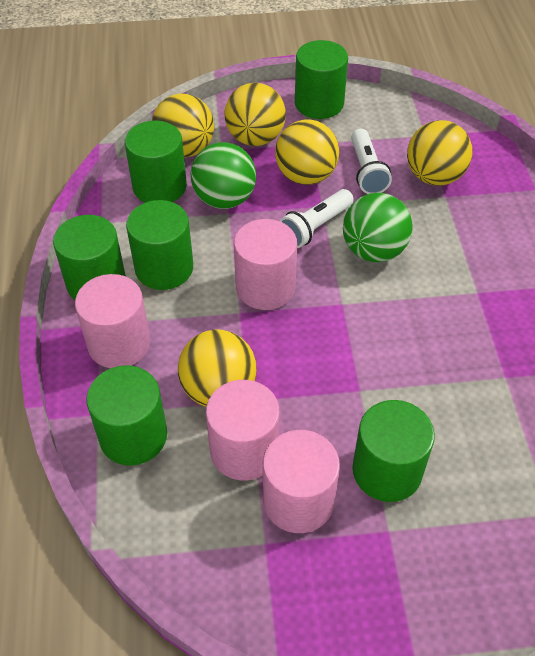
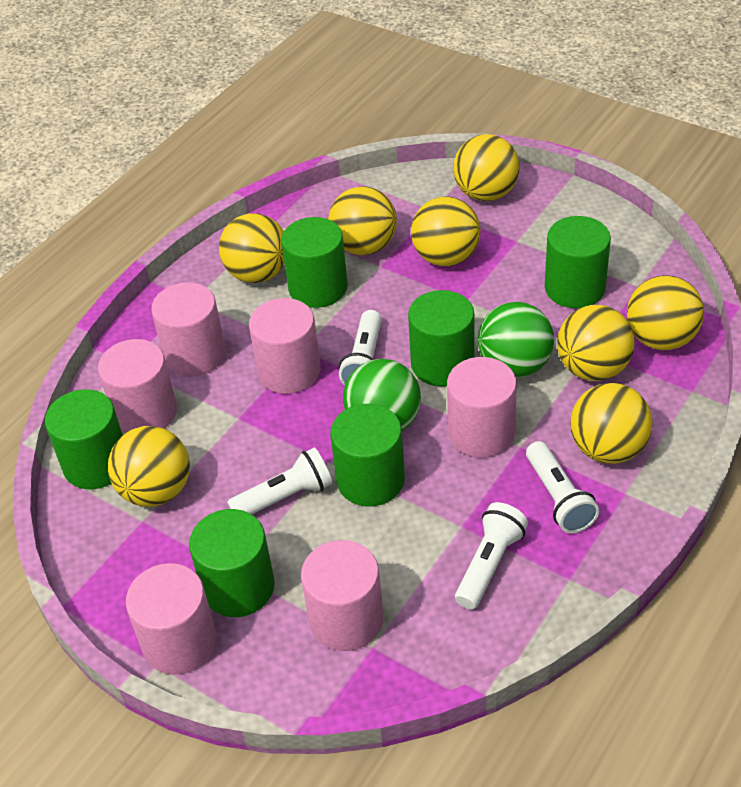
pink cylinder: 4 -> 6
white flashlight: 2 -> 4
yellow ball: 5 -> 8

